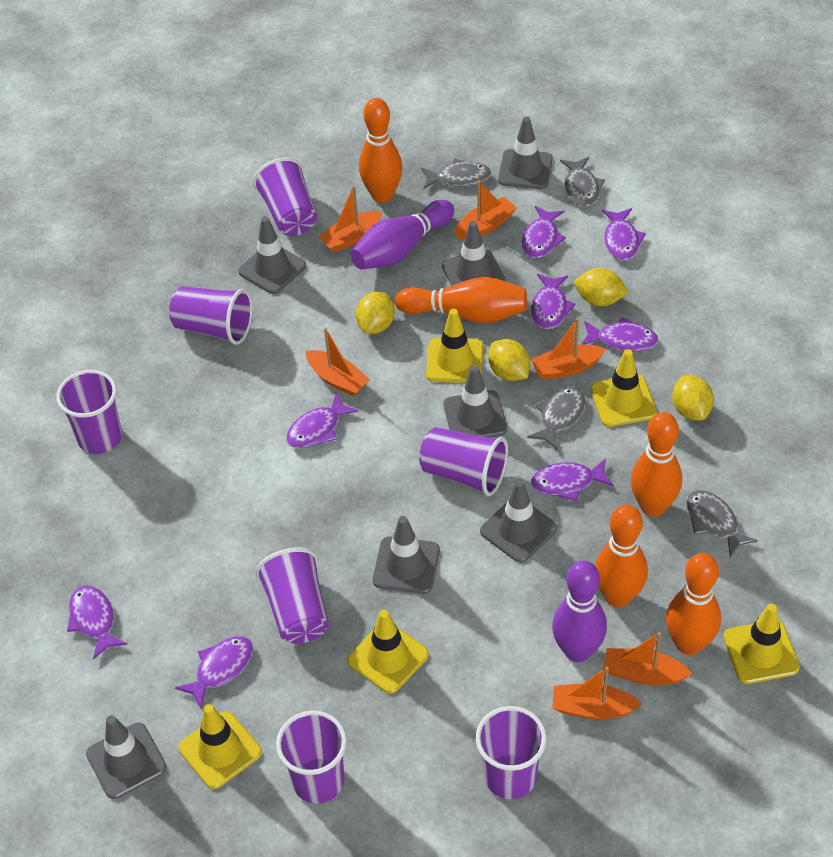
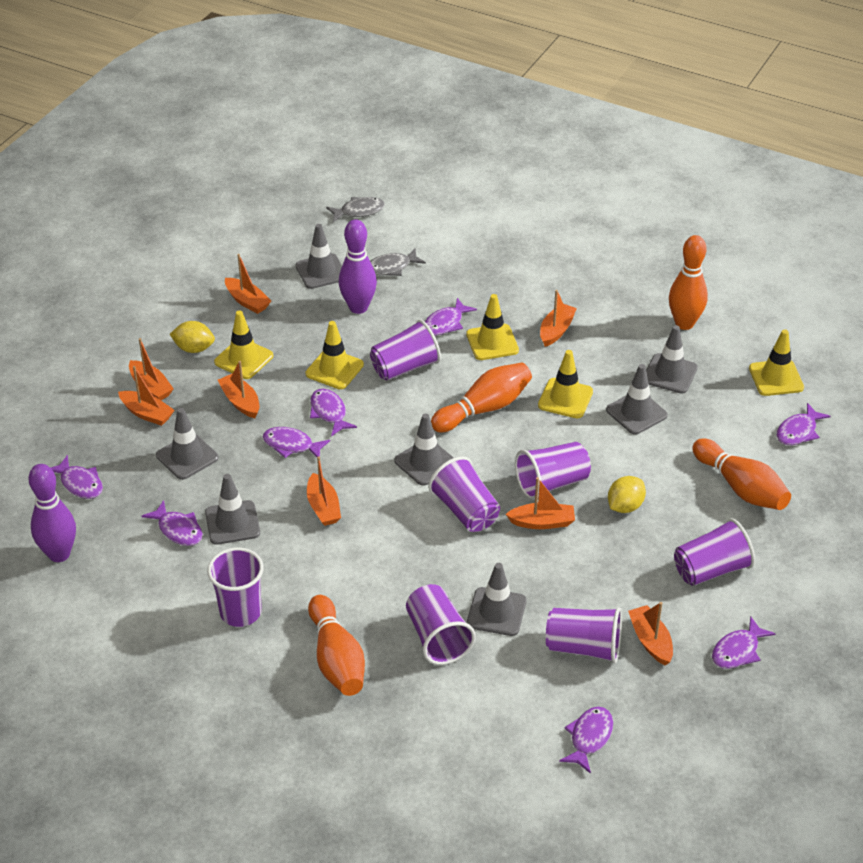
grey fish: 4 -> 2
orange boat: 6 -> 8
orange bowling pin: 5 -> 4
yellow lemon: 4 -> 2

